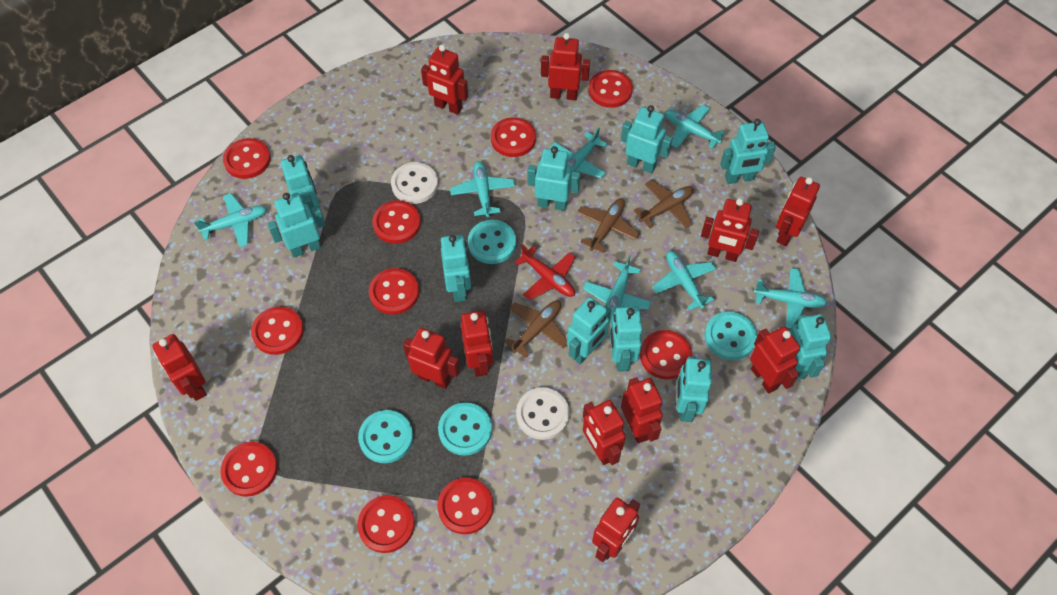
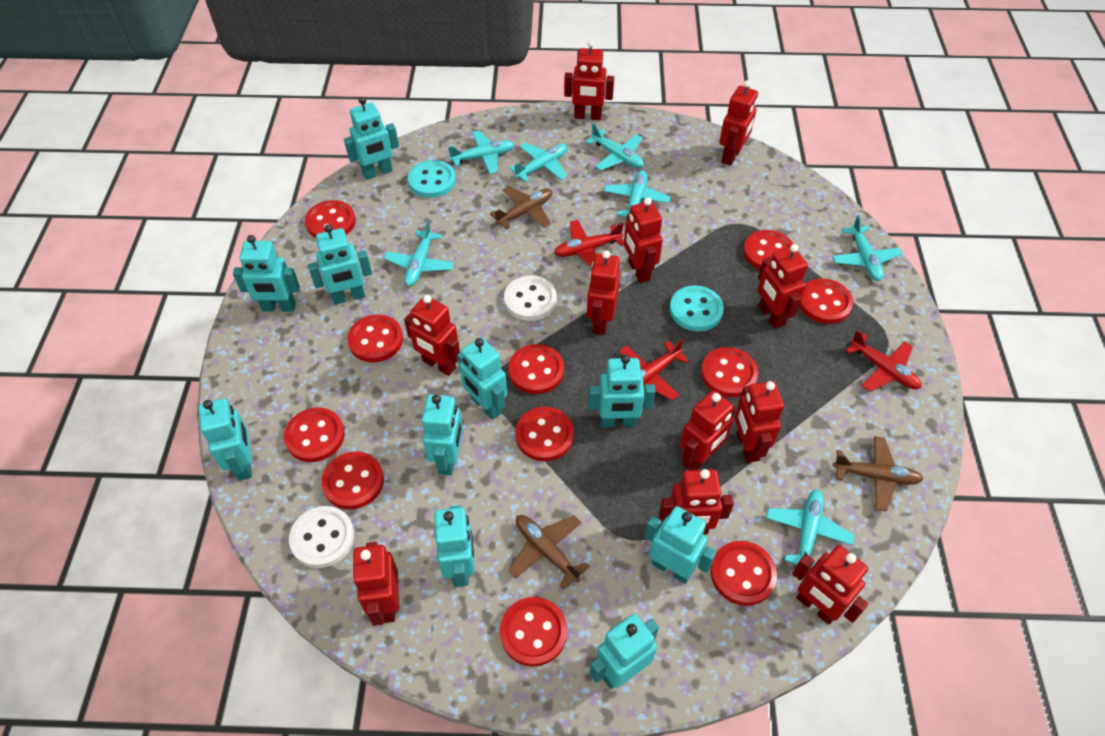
red button: 10 -> 11
red plane: 1 -> 3
turquoise button: 4 -> 2

